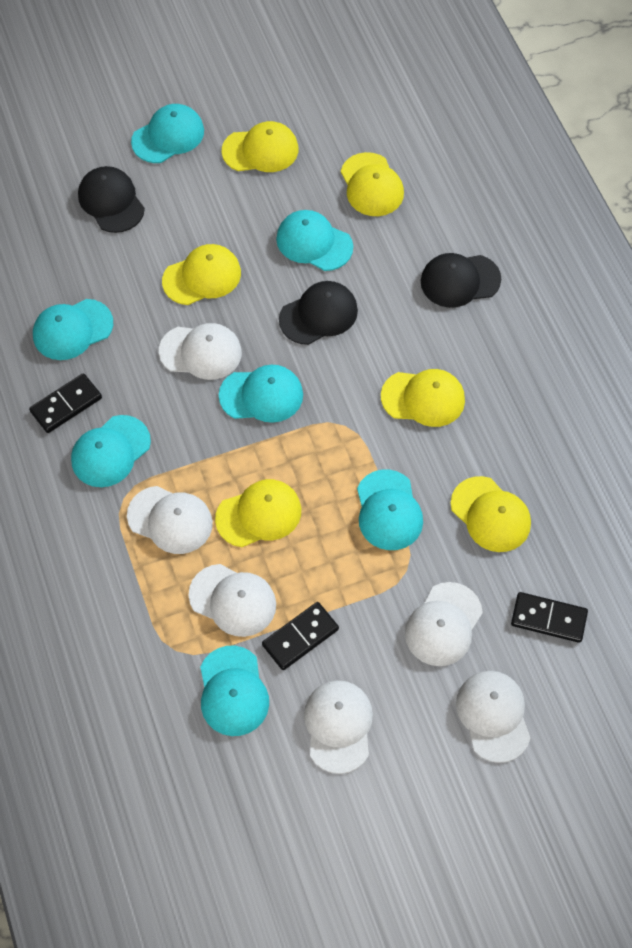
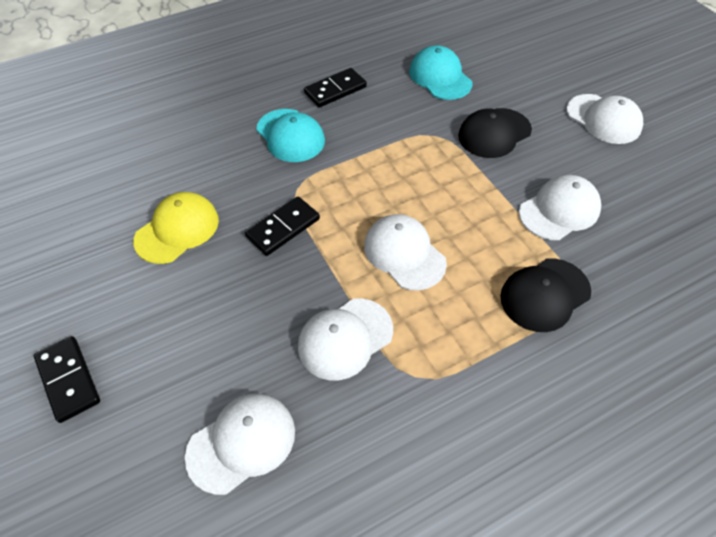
black cap: 3 -> 2
turquoise cap: 7 -> 2
white cap: 6 -> 5
yellow cap: 6 -> 1

